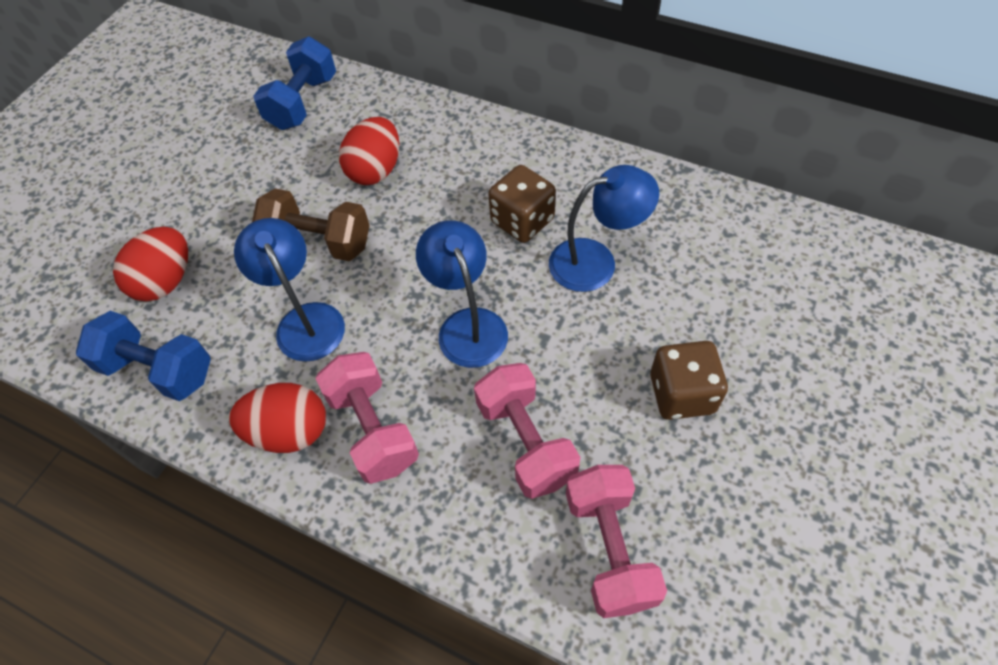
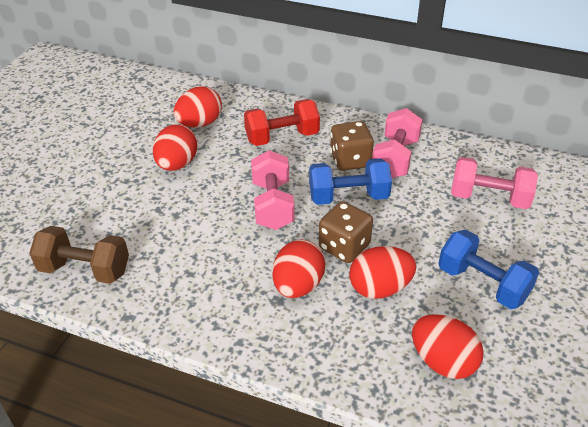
blue lamp: 3 -> 0
red dumbbell: 0 -> 1
red egg: 3 -> 5

